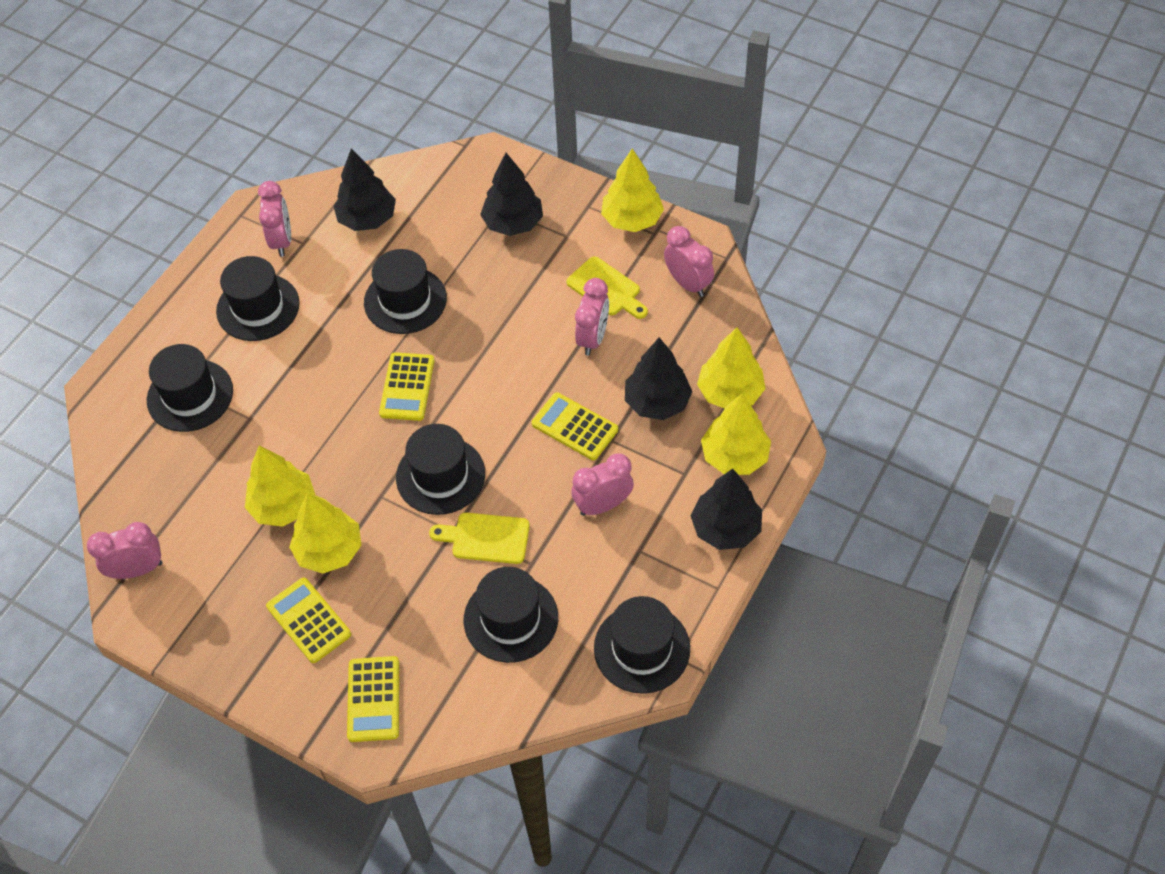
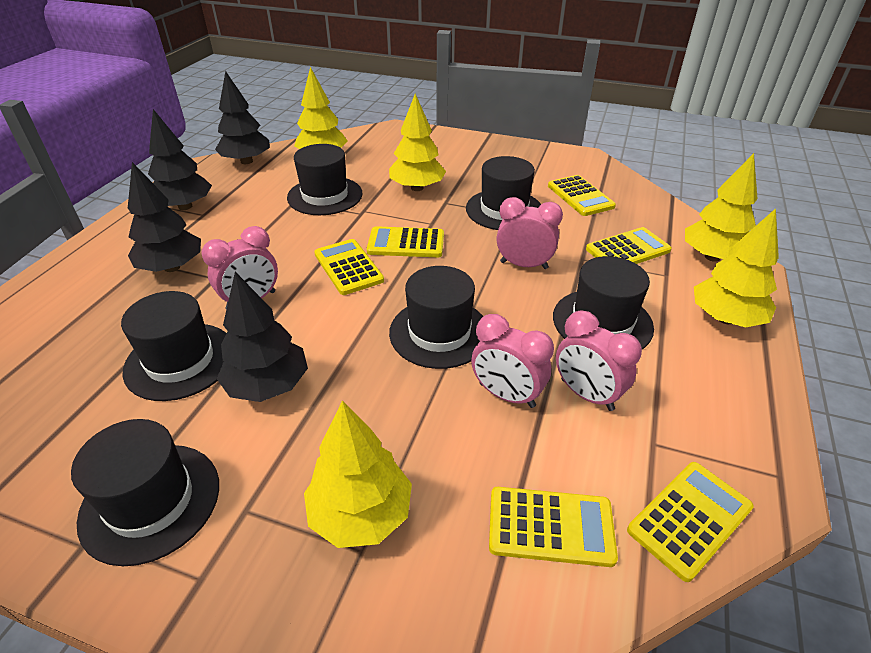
pink clock: 5 -> 4
yellow calculator: 4 -> 6
yellow cutting board: 2 -> 0

